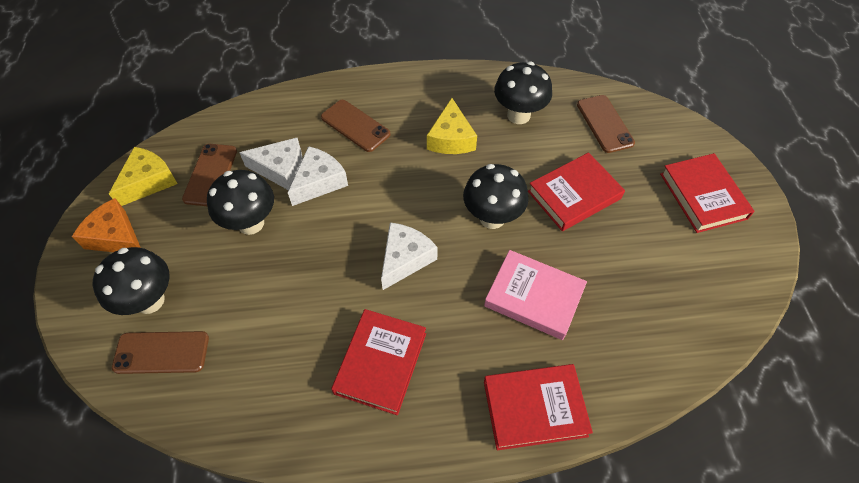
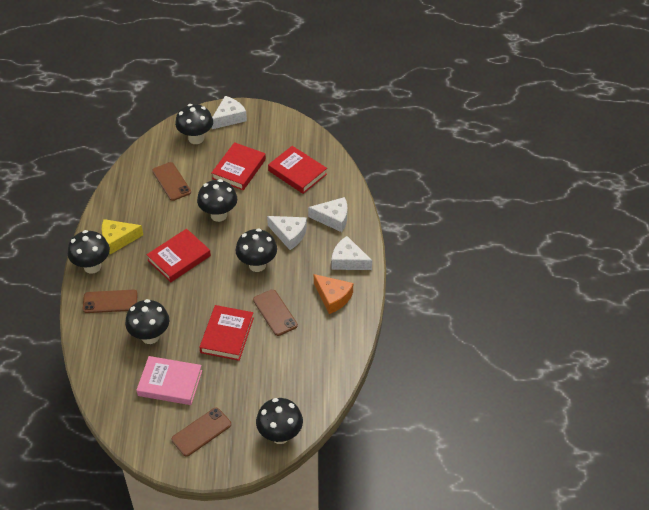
black mushroom: 4 -> 6
white cheese: 3 -> 4
yellow cheese: 2 -> 1

